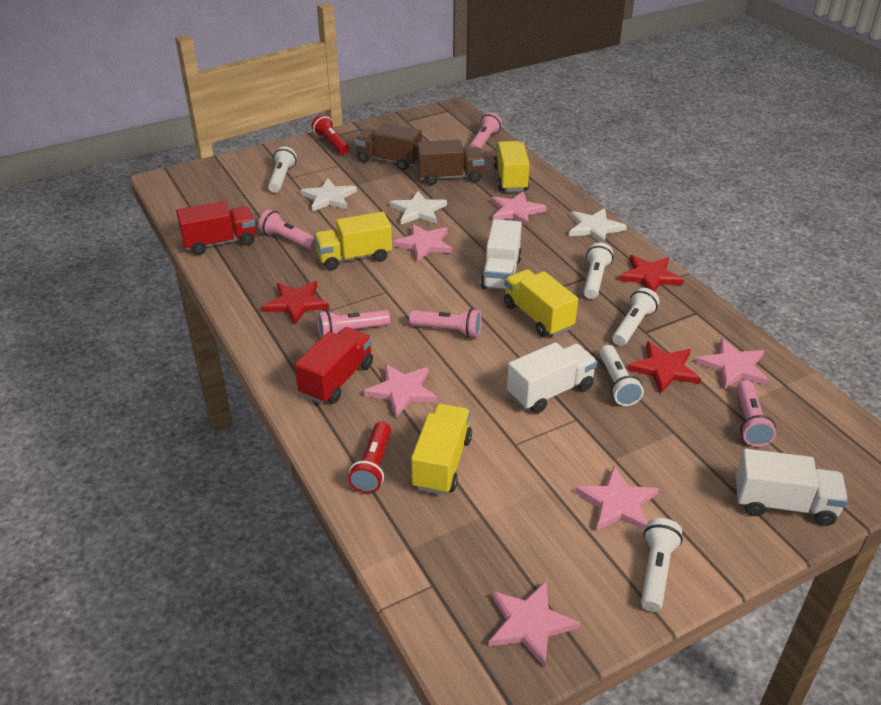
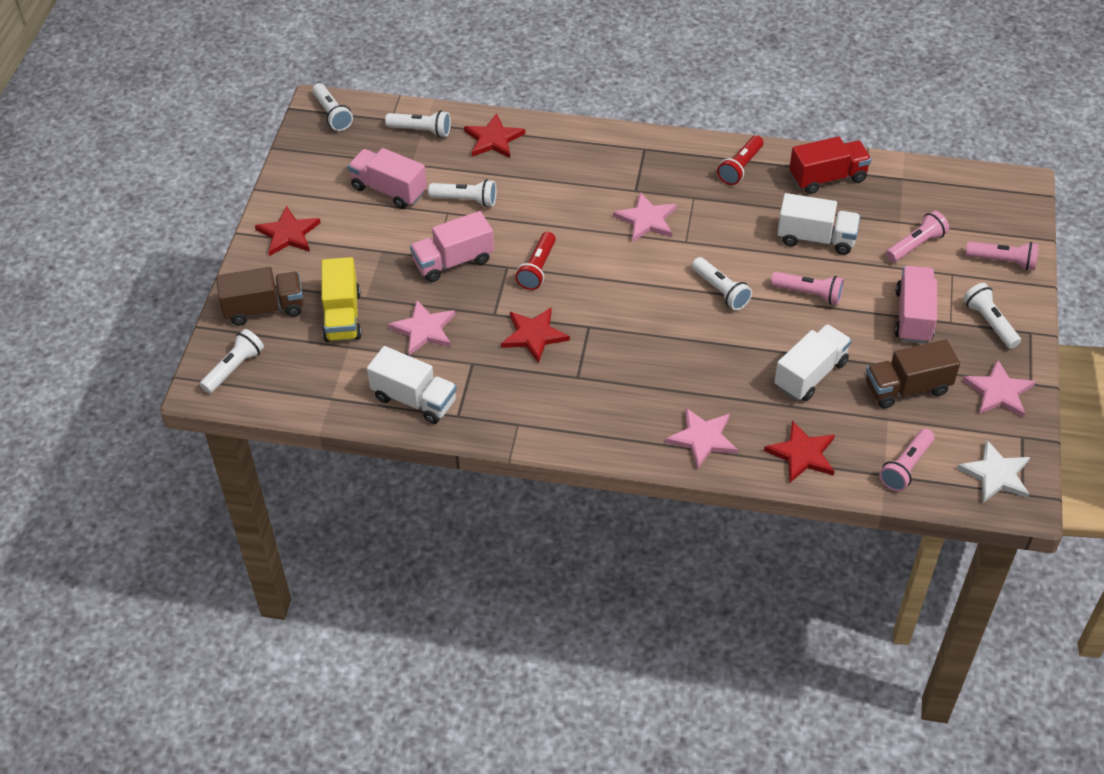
pink flashlight: 5 -> 4
pink star: 6 -> 4
pink truck: 0 -> 3
red star: 3 -> 4
red truck: 2 -> 1
white flashlight: 5 -> 6
white star: 3 -> 1
yellow truck: 4 -> 1

